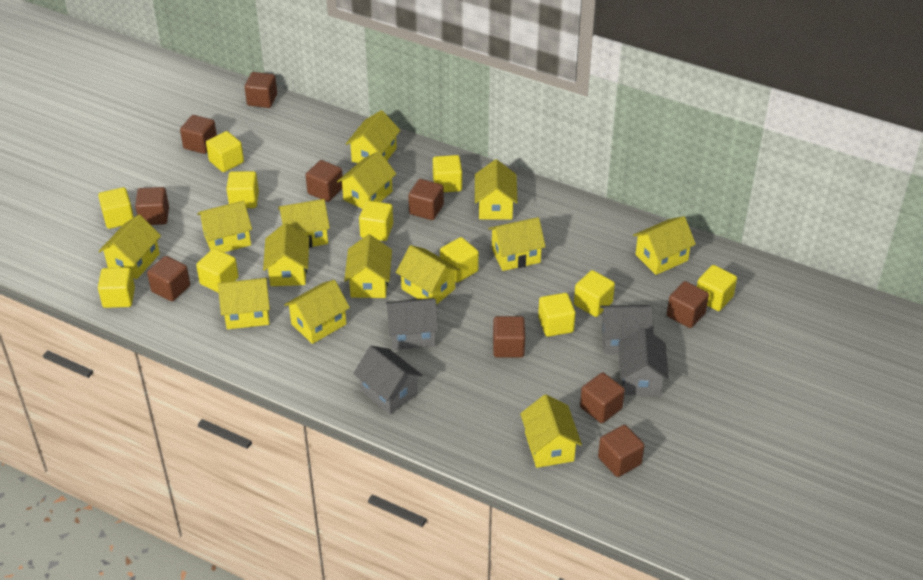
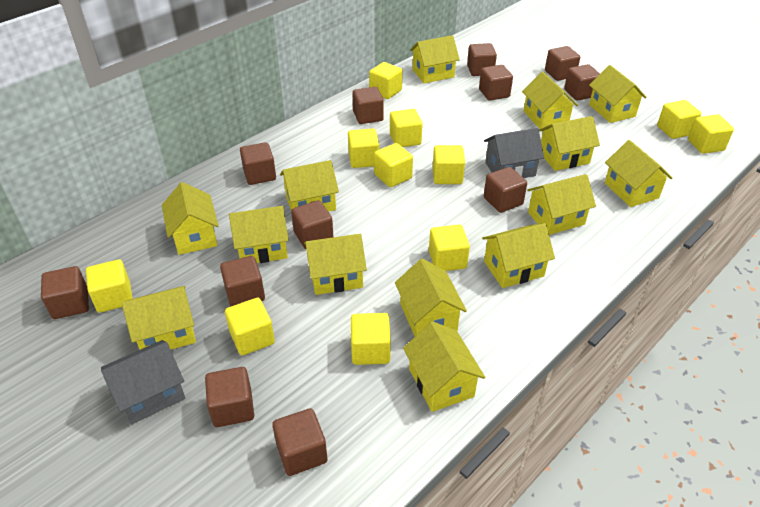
brown cube: 10 -> 12
grey house: 4 -> 2

